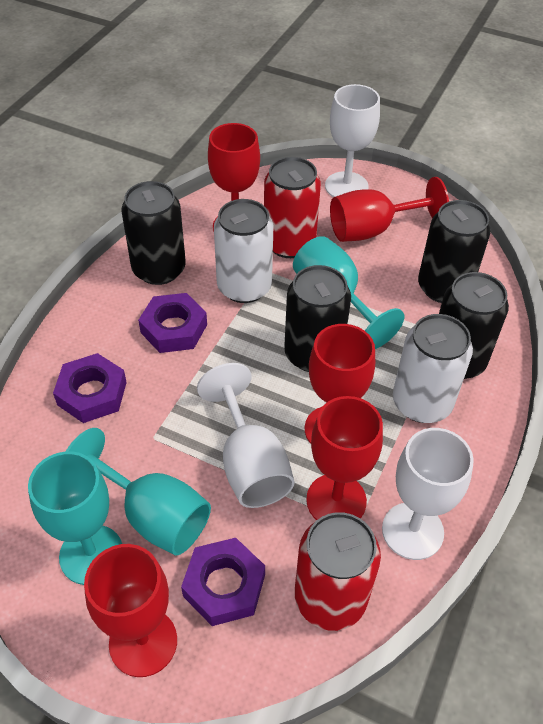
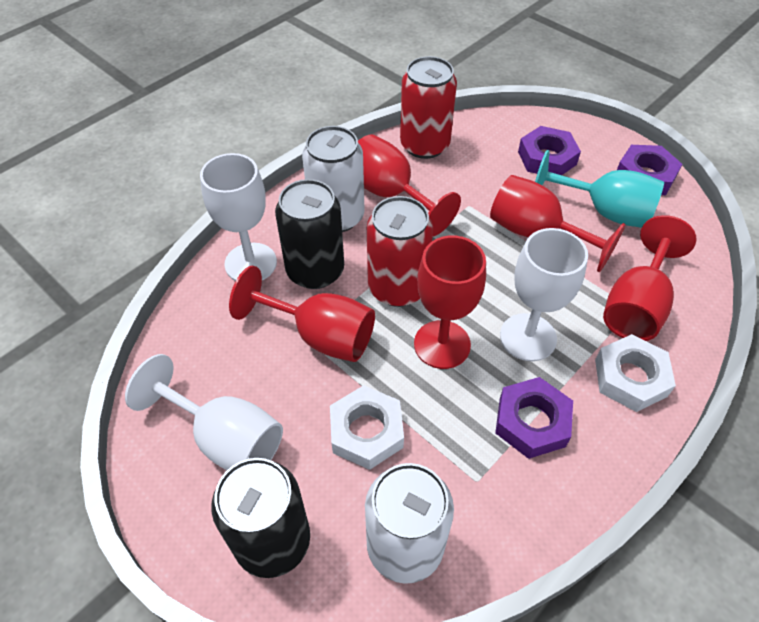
black can: 4 -> 2
turquoise goblet: 3 -> 1
white nut: 0 -> 2

